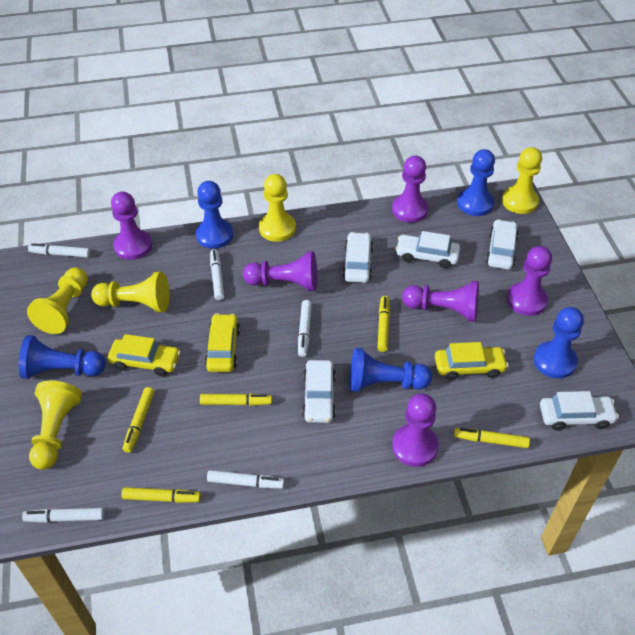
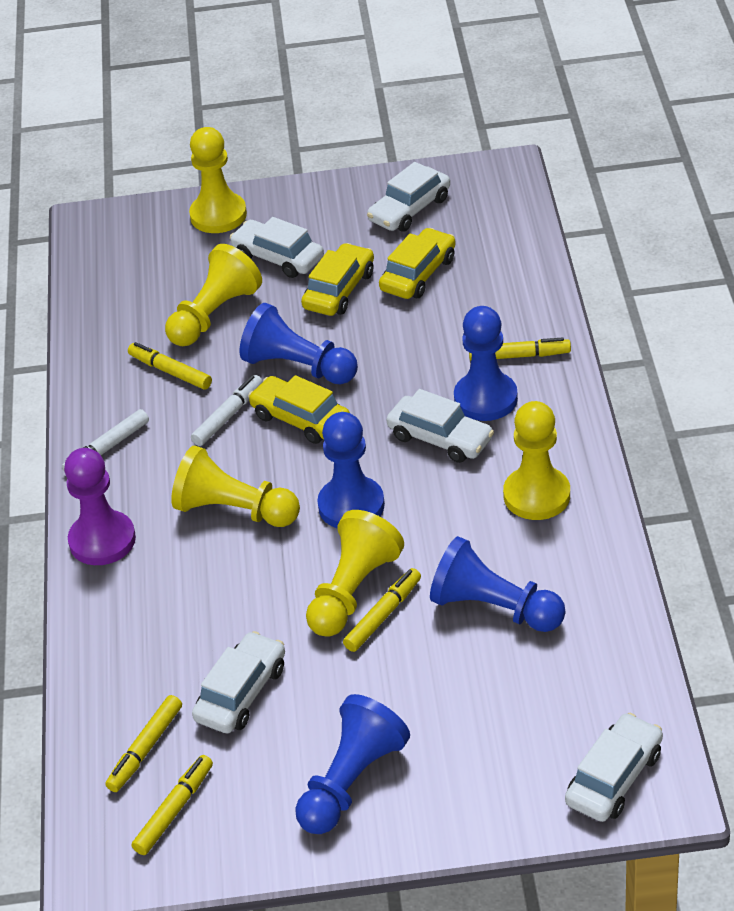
purple pawn: 6 -> 1
white marker: 5 -> 2

